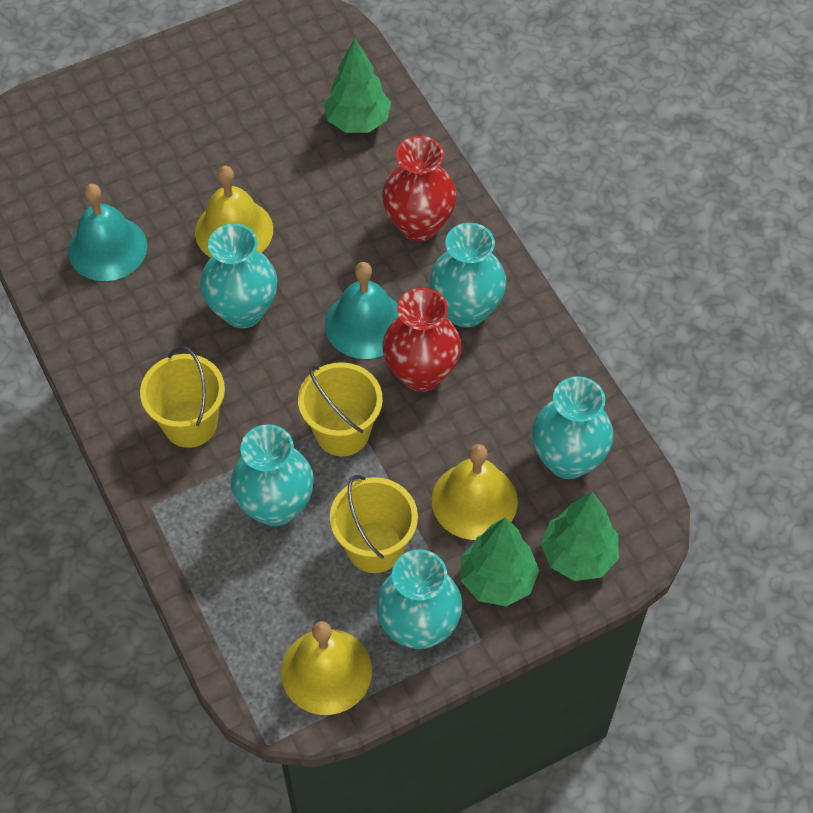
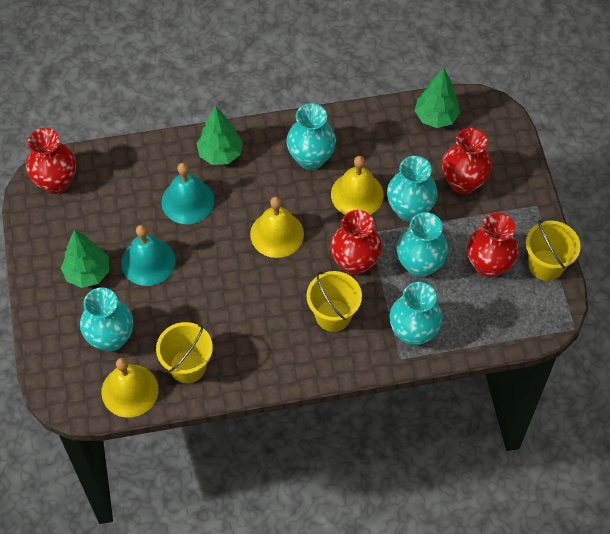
red vase: 2 -> 4

